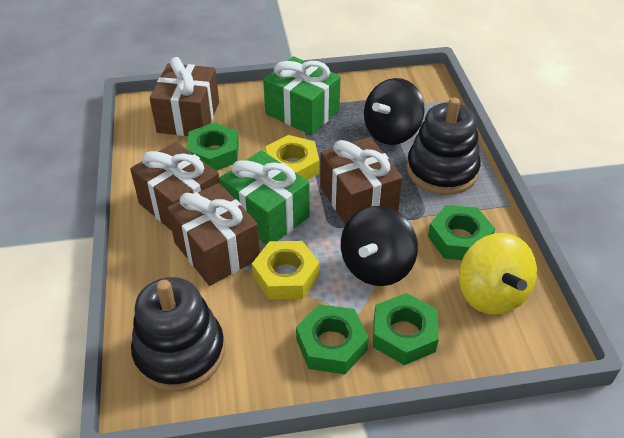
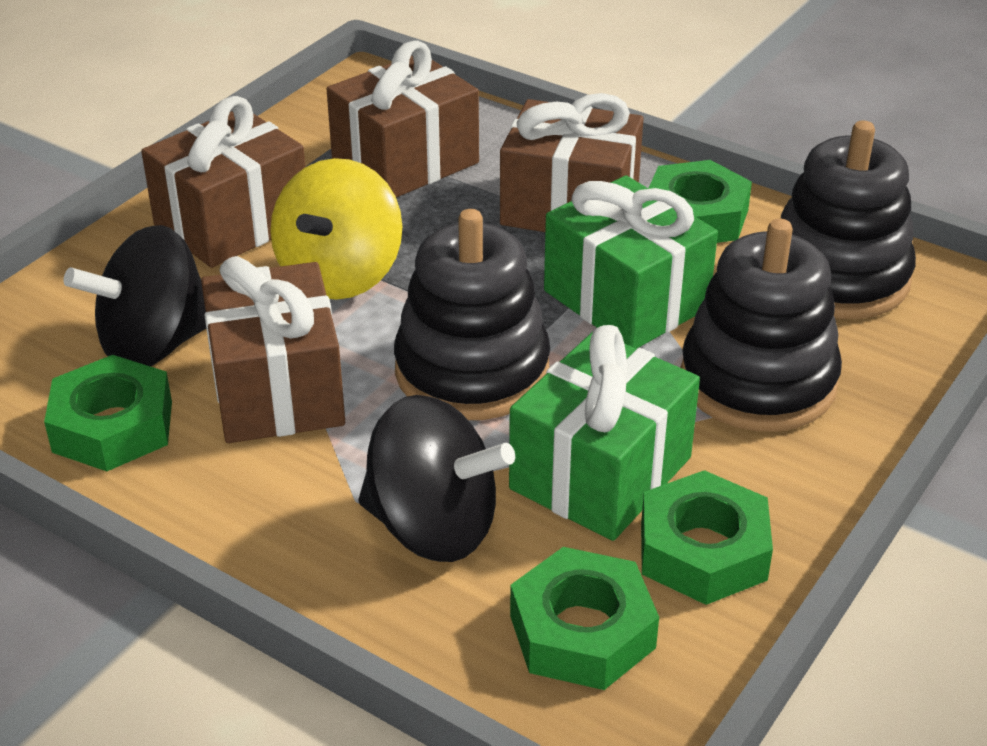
black stacking toy: 2 -> 3
yellow nut: 2 -> 0

